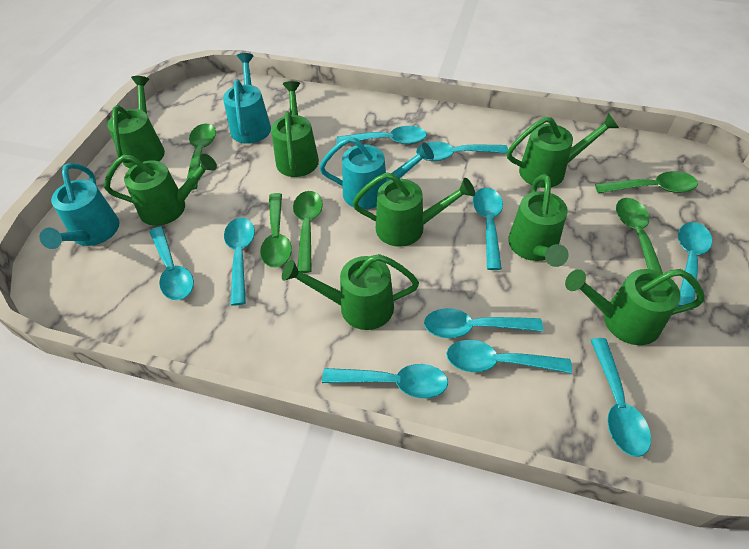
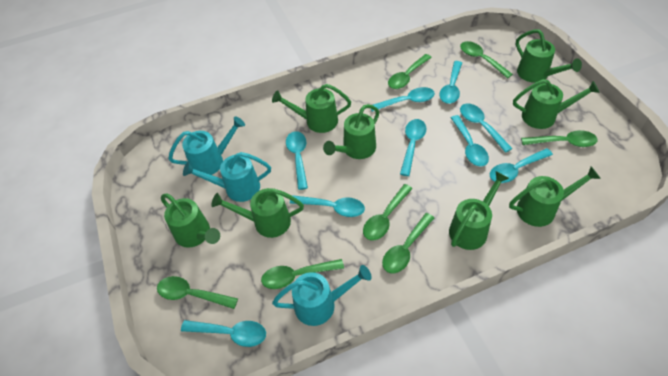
green spoon: 5 -> 7
turquoise spoon: 10 -> 9

